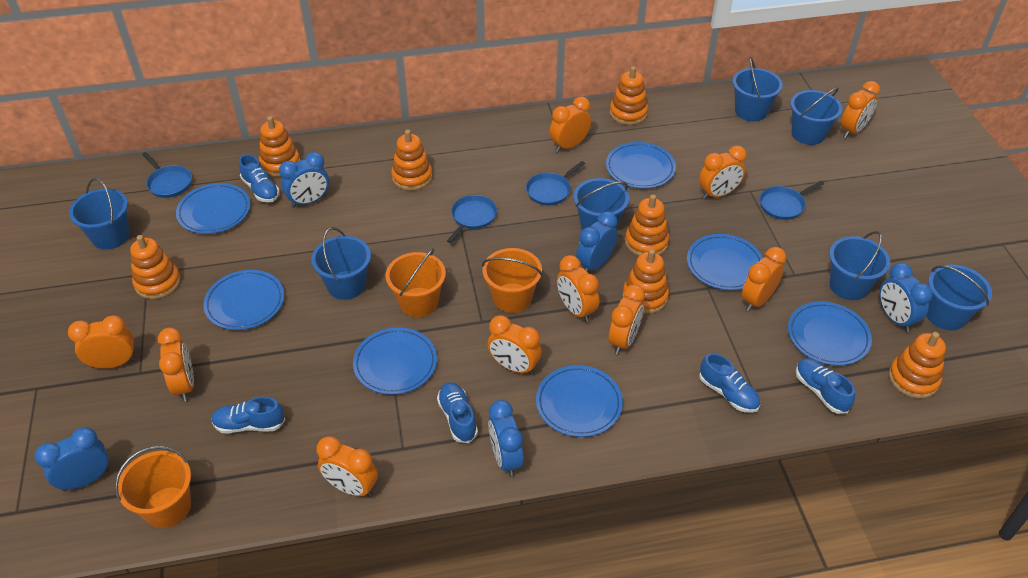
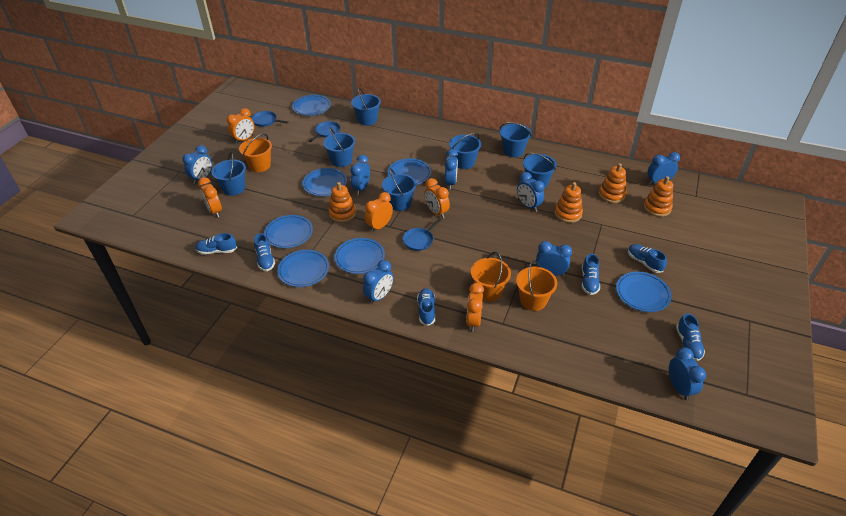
blue clock: 5 -> 8
blue pan: 4 -> 3
blue shoe: 5 -> 6
orange clock: 10 -> 5
orange stacking toy: 7 -> 4

